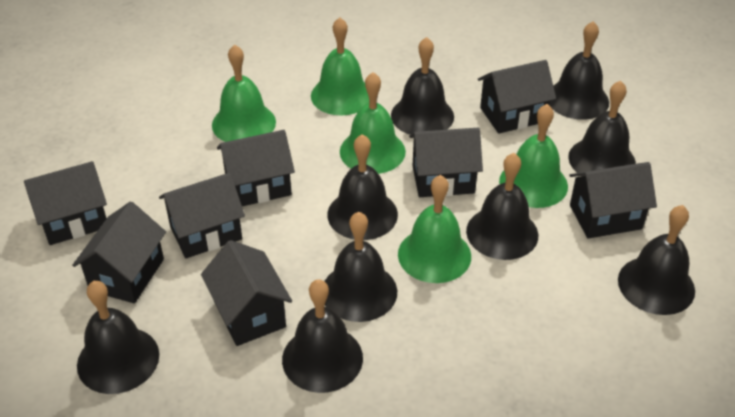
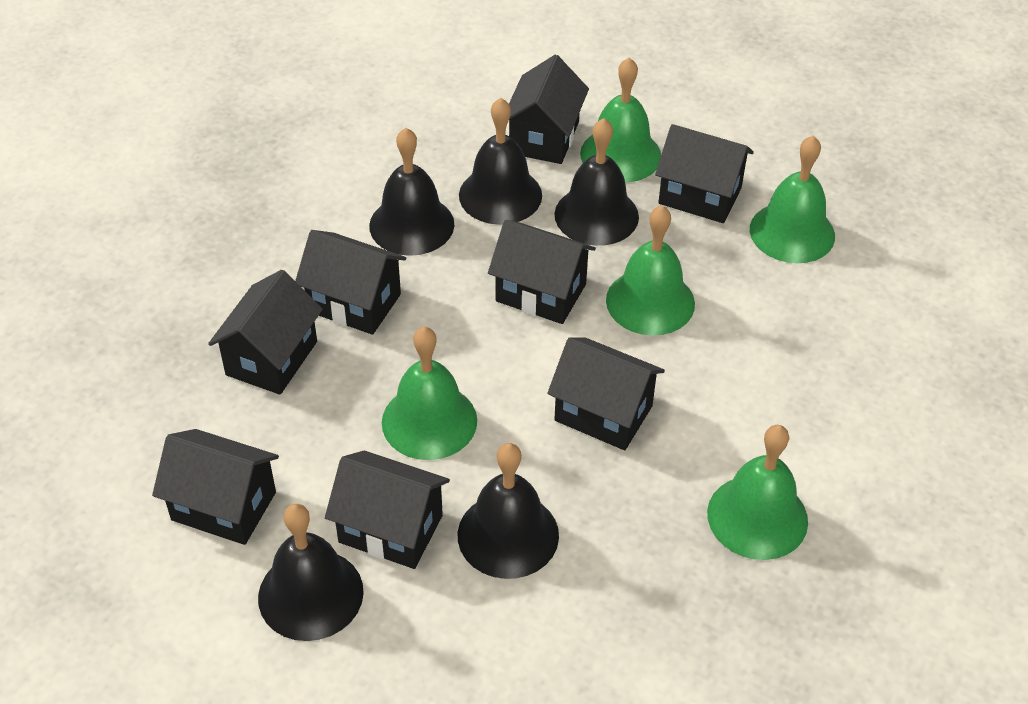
black bell: 9 -> 5

